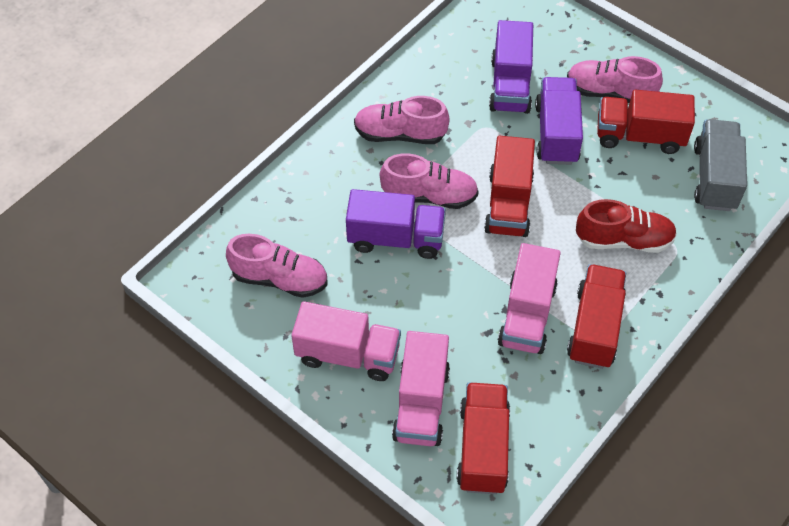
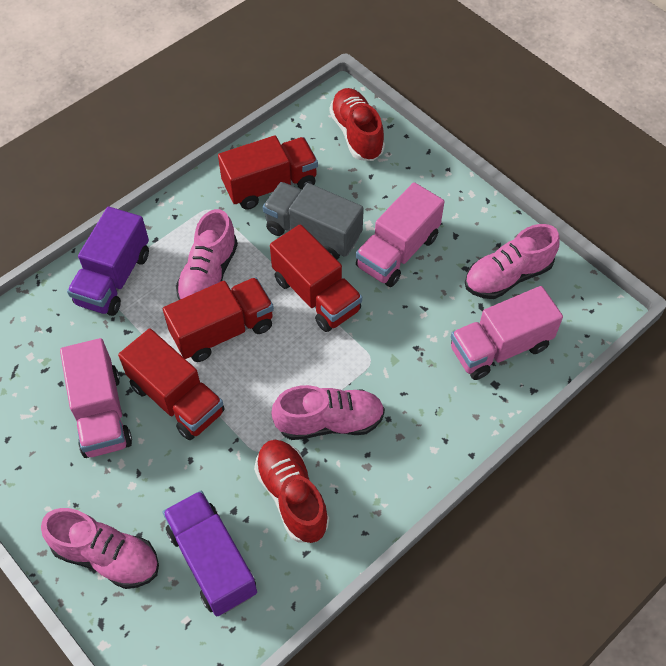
purple truck: 3 -> 2
red shoe: 1 -> 2

